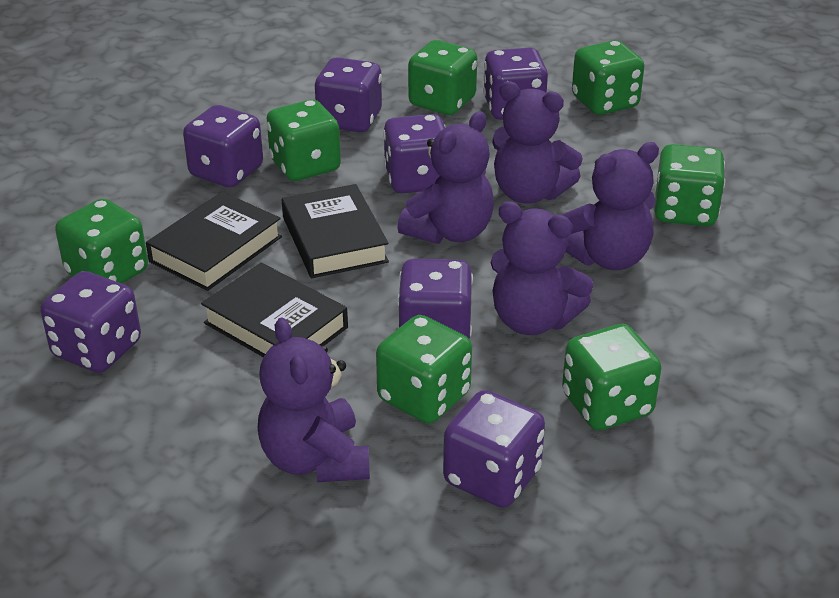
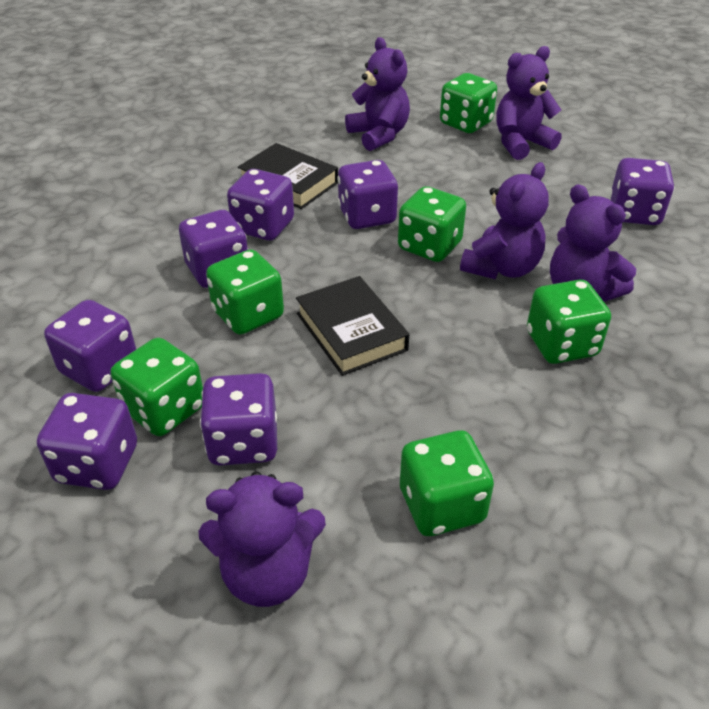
black book: 3 -> 2
green dice: 7 -> 6

